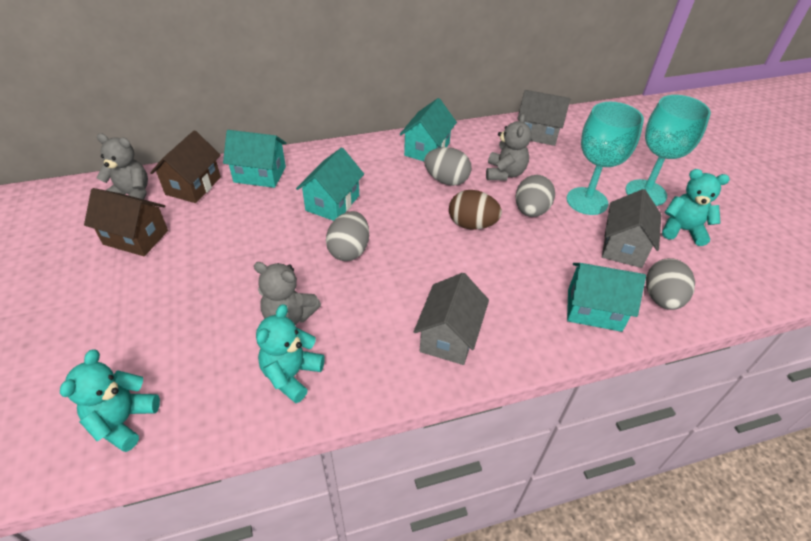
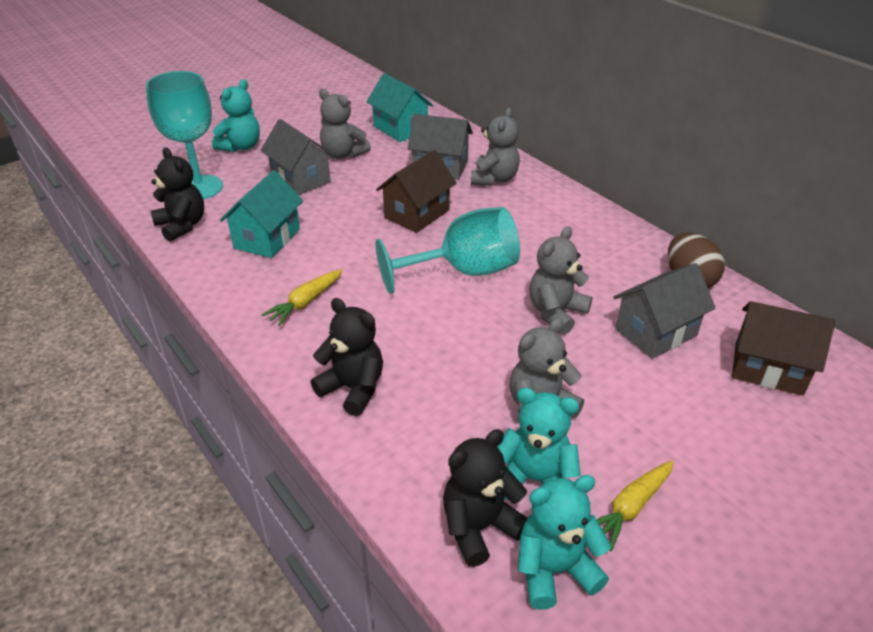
black teddy bear: 0 -> 3
grey egg: 4 -> 0
grey teddy bear: 3 -> 4
turquoise house: 4 -> 2
yellow carrot: 0 -> 2

